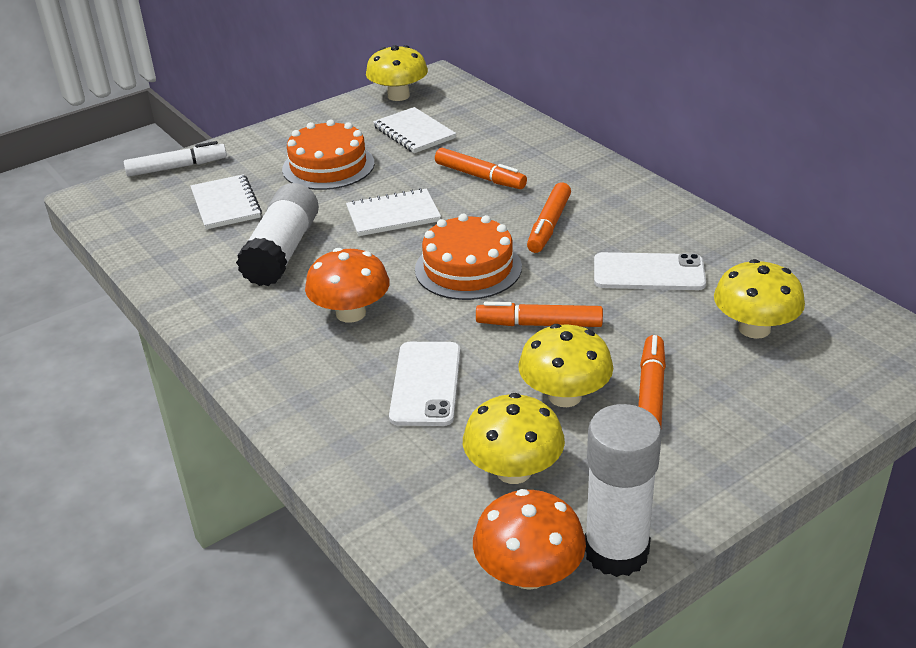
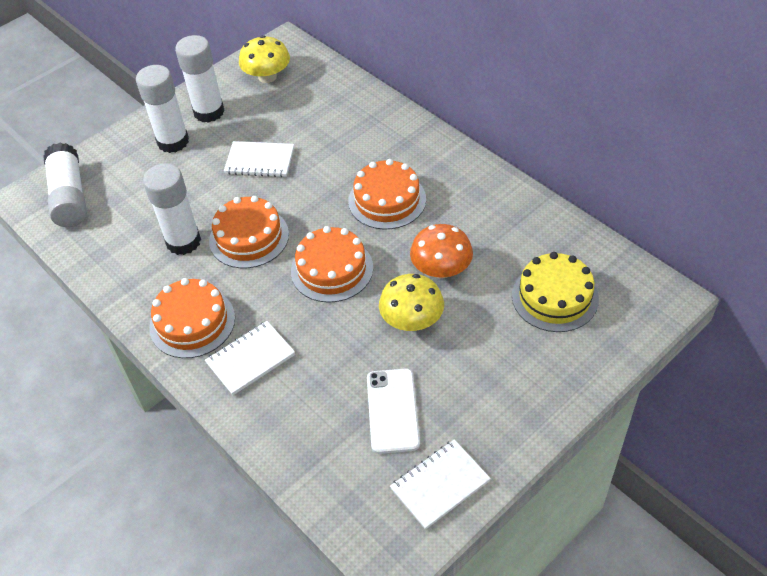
orange cake: 2 -> 4
orange marker: 4 -> 0
orange mushroom: 2 -> 1
white glue stick: 2 -> 4
white marker: 1 -> 0
white phone: 2 -> 1
yellow cake: 0 -> 1
yellow mushroom: 4 -> 2

